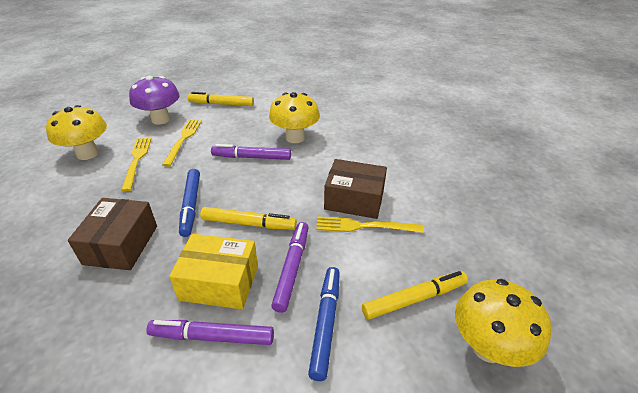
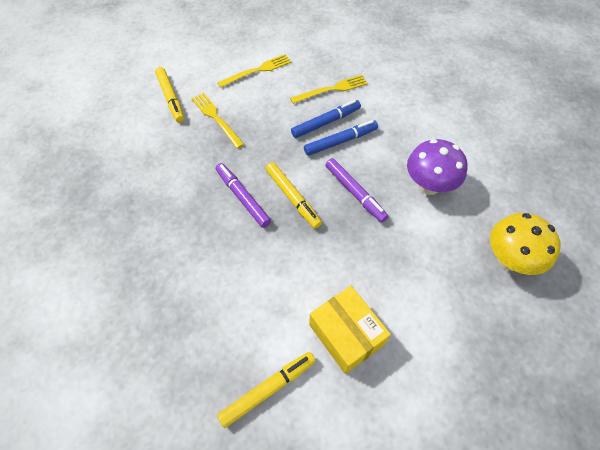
brown box: 2 -> 0
purple marker: 3 -> 2
yellow mushroom: 3 -> 1

